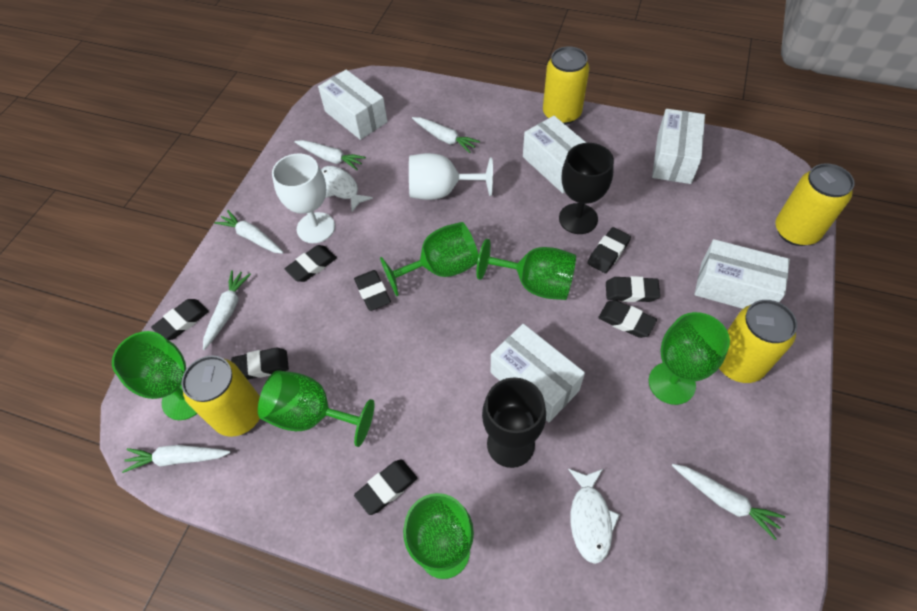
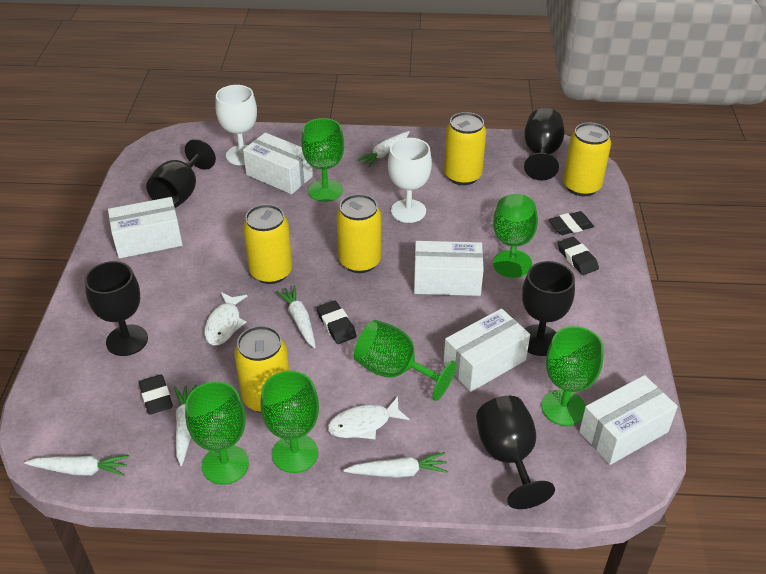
black eraser: 8 -> 4
black goblet: 2 -> 5
white carrot: 6 -> 5
yellow can: 4 -> 5

